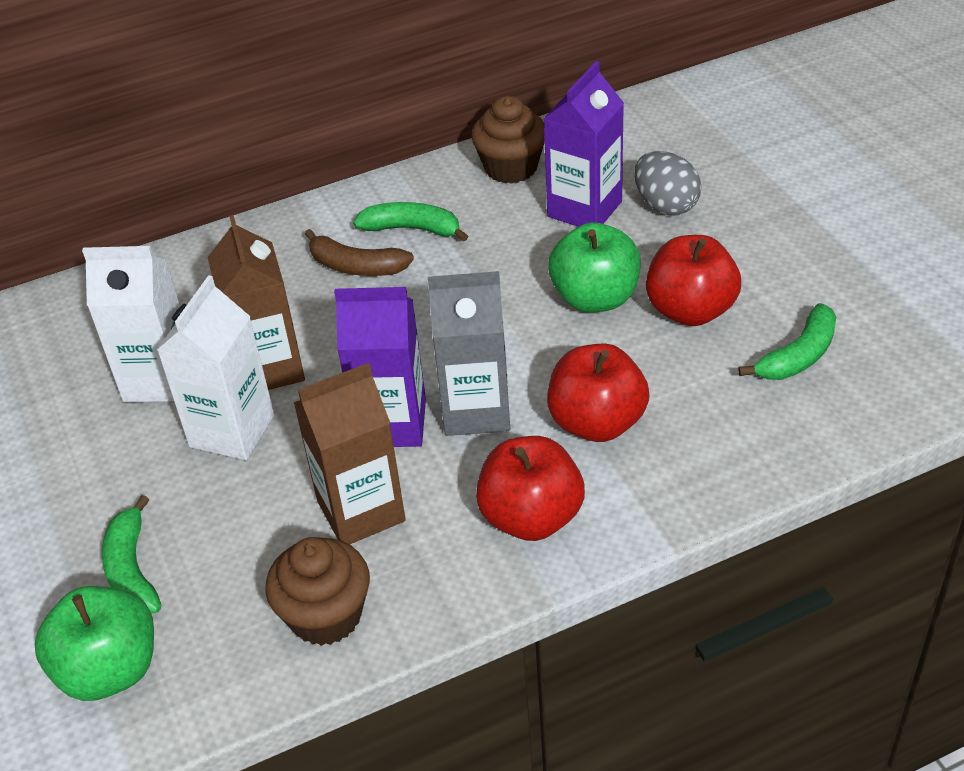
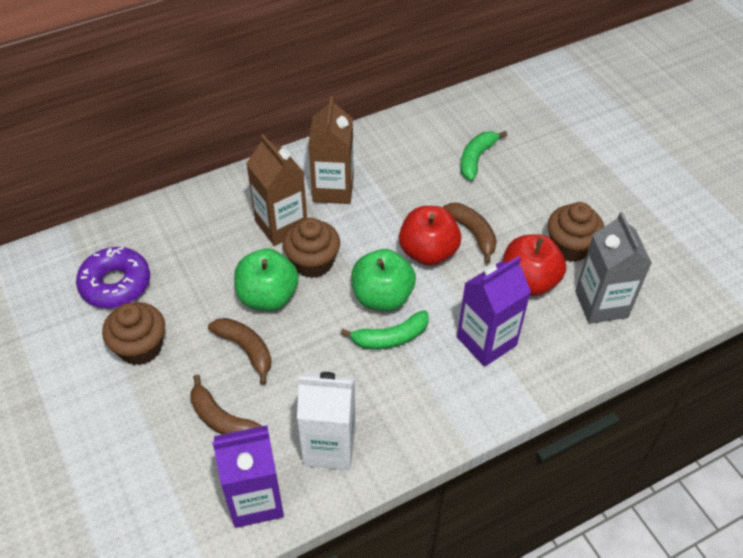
brown banana: 1 -> 3
brown cupcake: 2 -> 3
green banana: 3 -> 2
grey egg: 1 -> 0
purple donut: 0 -> 1
red apple: 3 -> 2
white carton: 2 -> 1

